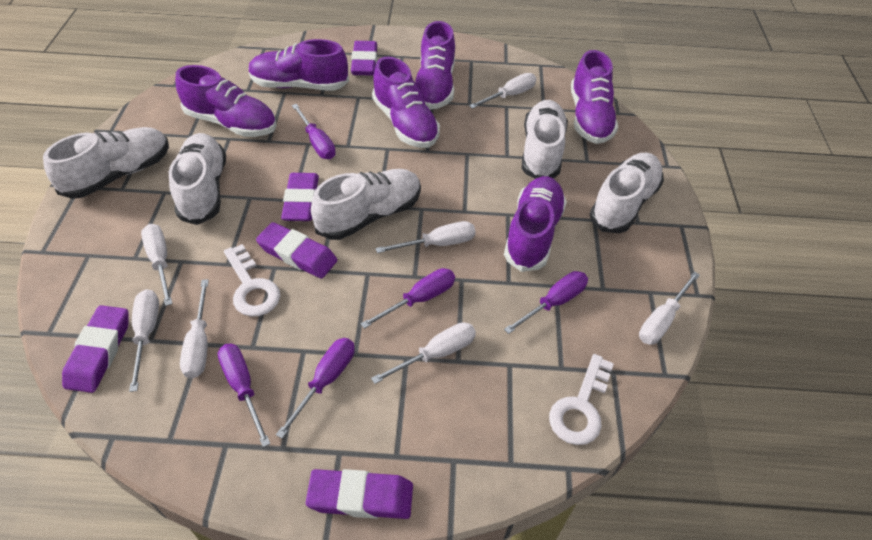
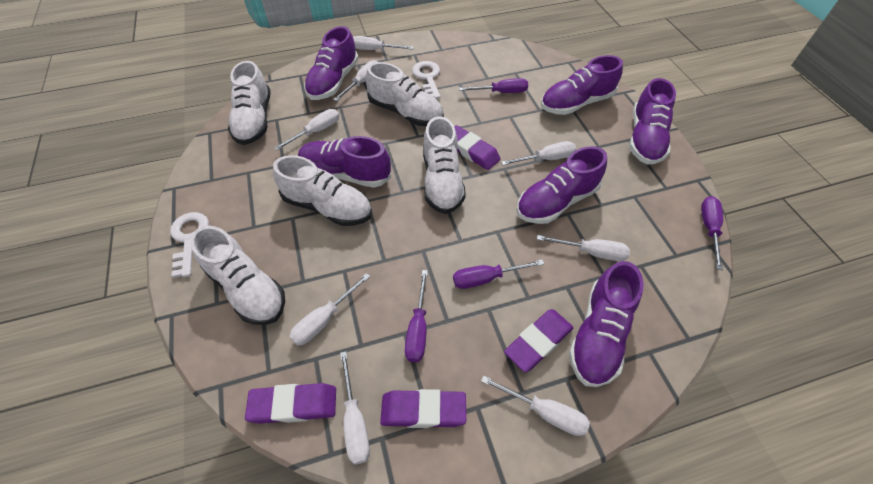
purple eraser: 5 -> 4
purple screwdriver: 5 -> 4
white screwdriver: 7 -> 8

